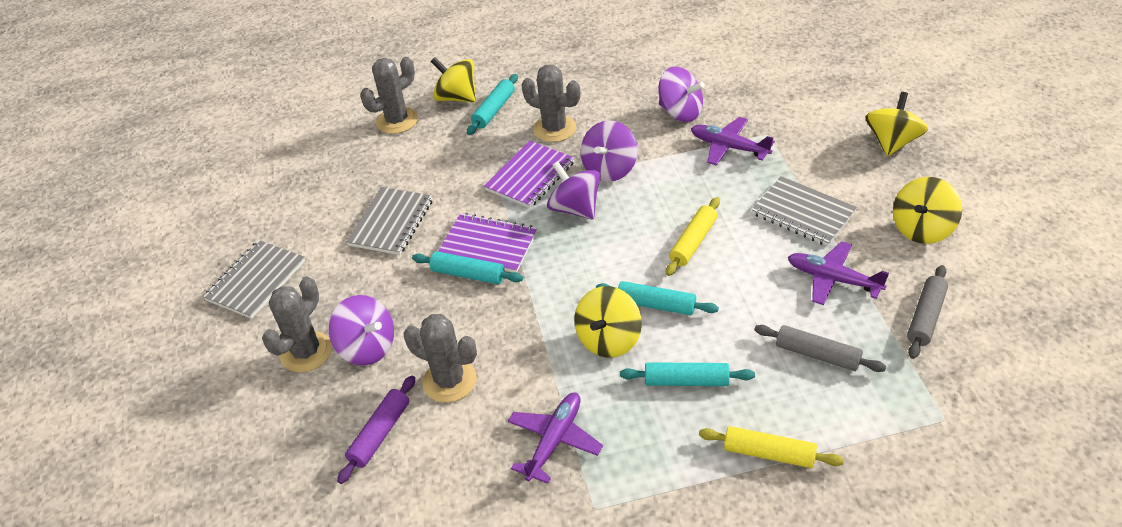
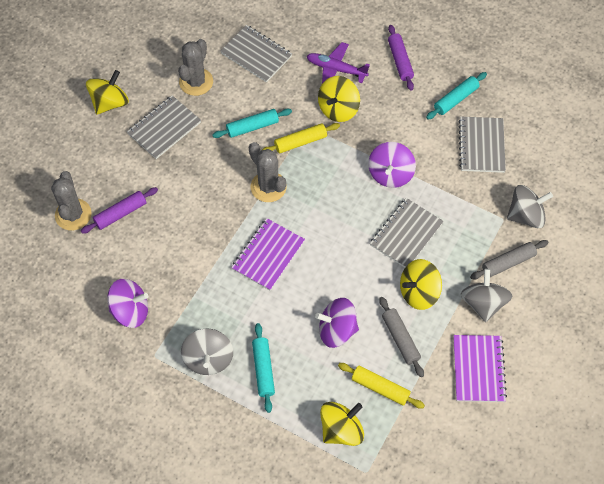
grey cactus: 4 -> 3
grey notebook: 3 -> 4
grey spinning top: 0 -> 3
purple plane: 3 -> 1
purple rolling pin: 1 -> 2
purple spinning top: 4 -> 3
turquoise rolling pin: 4 -> 3

